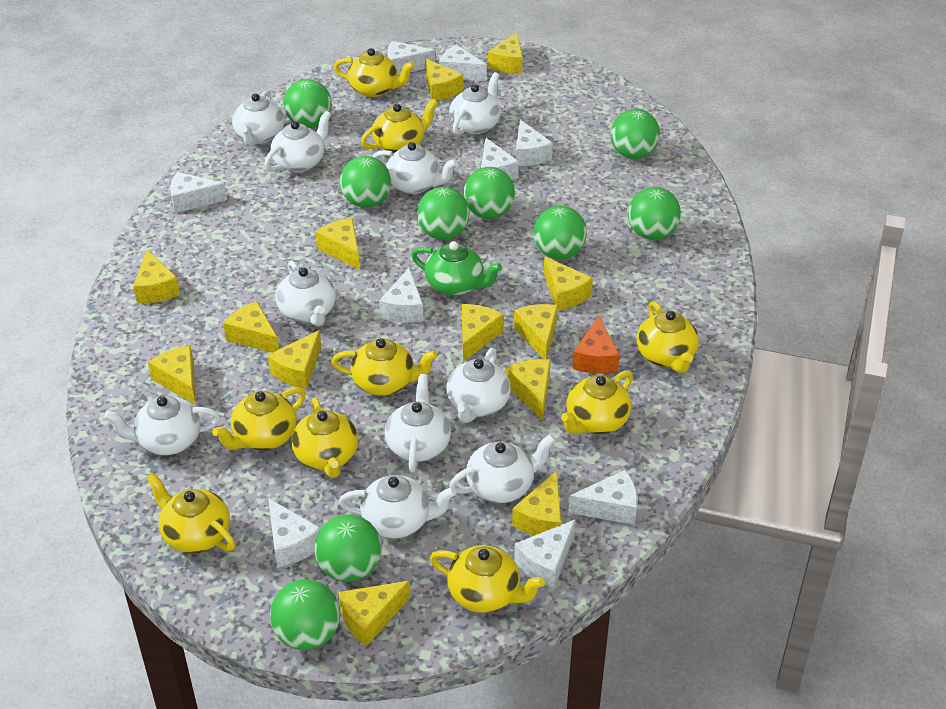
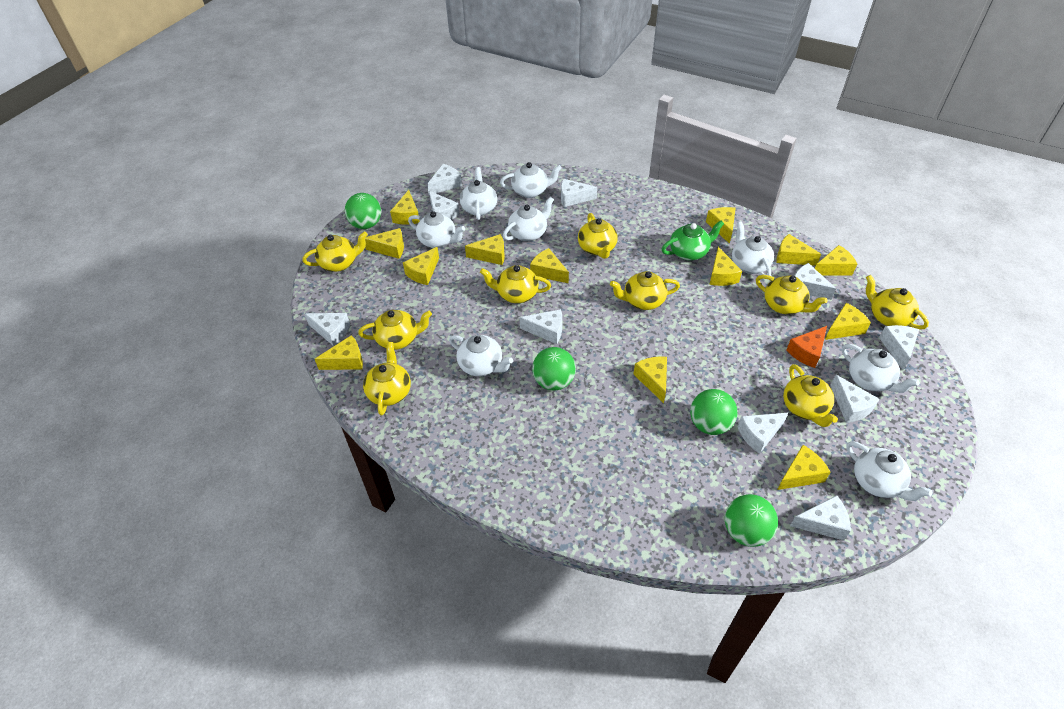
green ball: 9 -> 4
white cheese: 9 -> 10
white teapot: 10 -> 8

